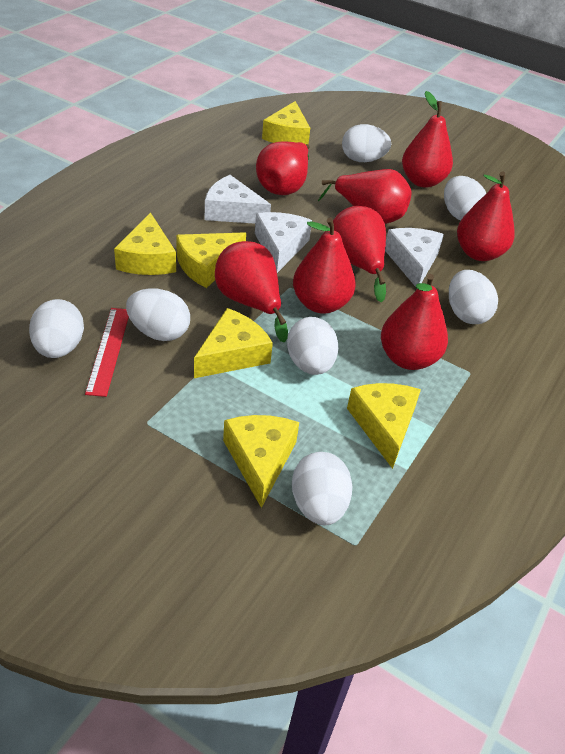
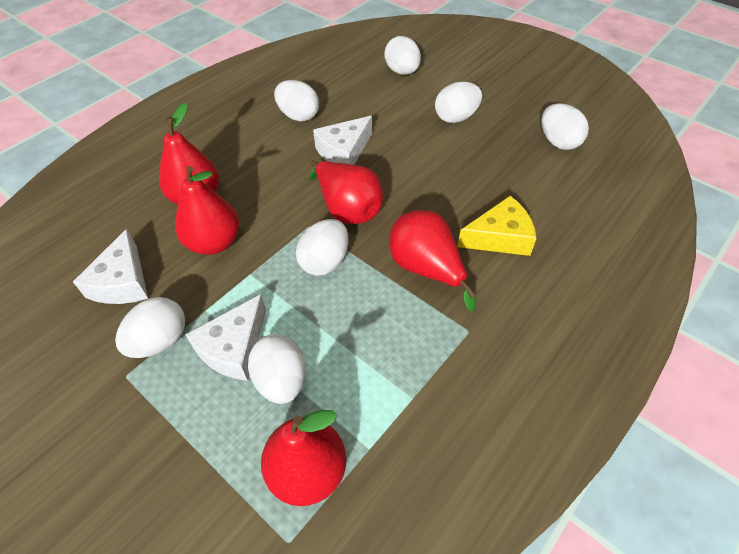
red pear: 8 -> 5
red ruler: 1 -> 0
yellow cheese: 6 -> 1

